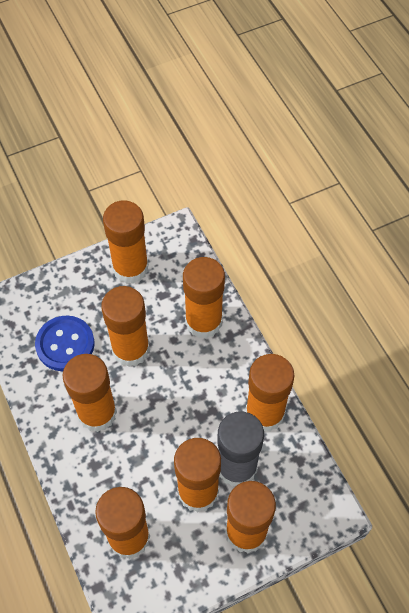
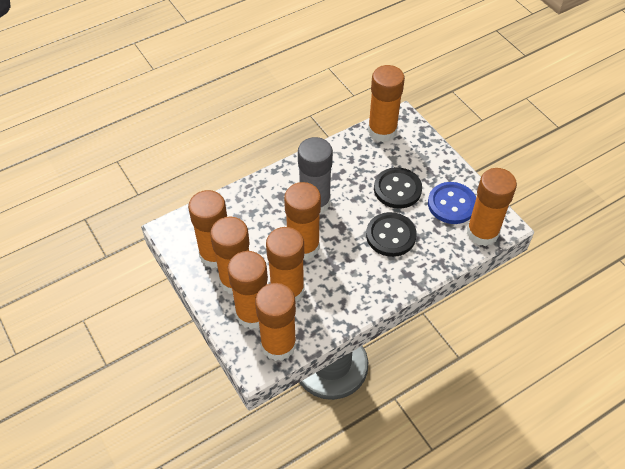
black button: 0 -> 2

